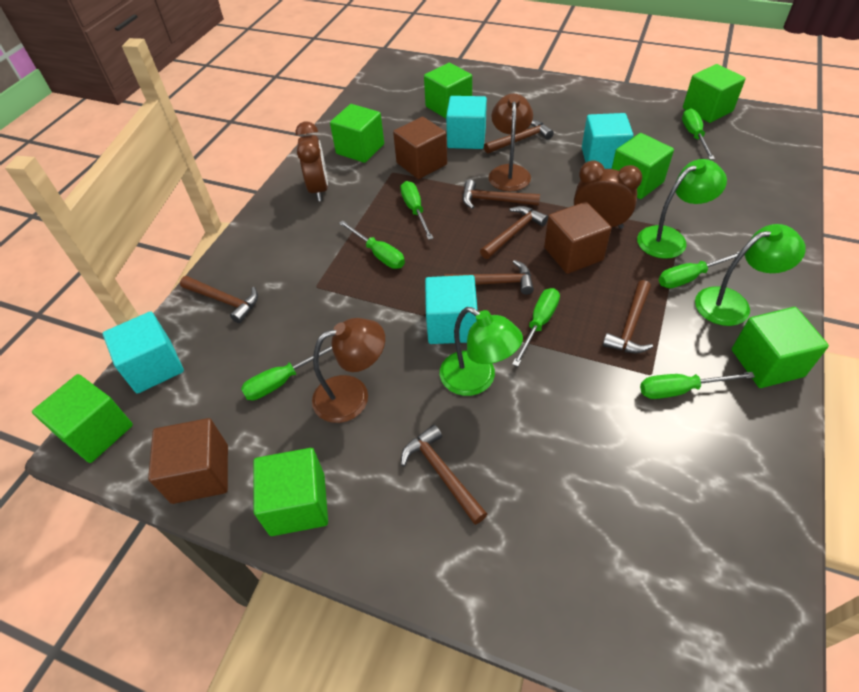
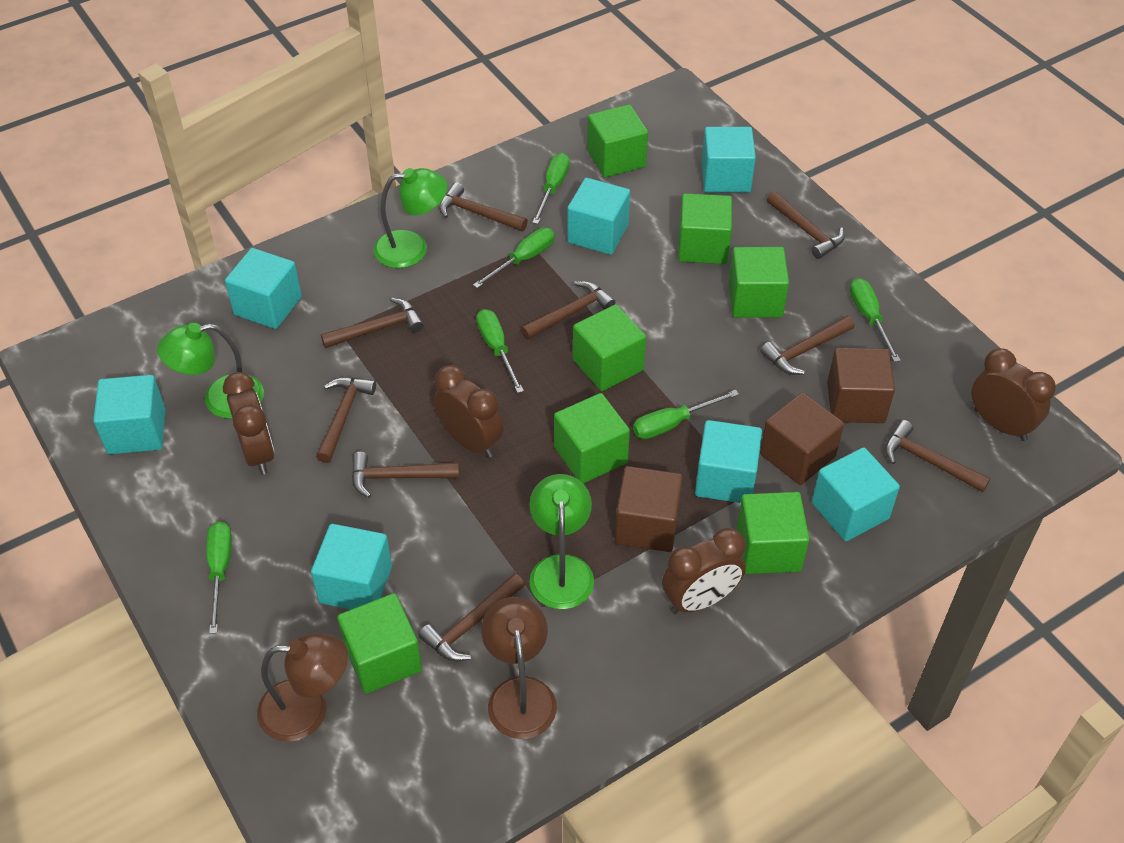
brown clock: 2 -> 4
brown hammer: 7 -> 9
green screwdriver: 7 -> 6
turquoise cube: 4 -> 7

